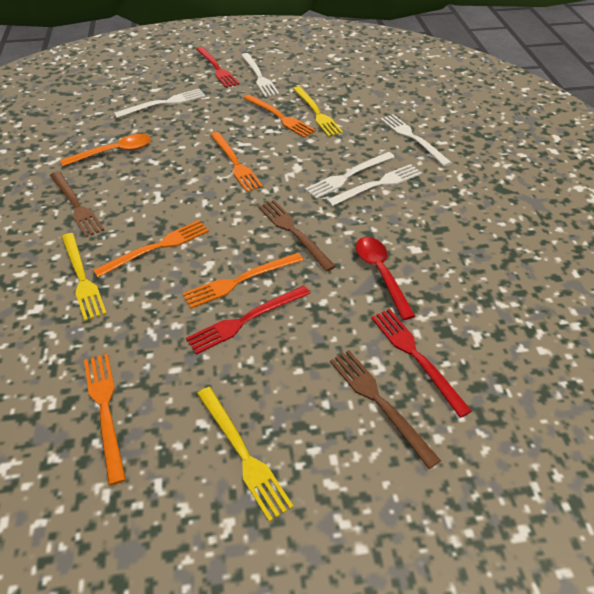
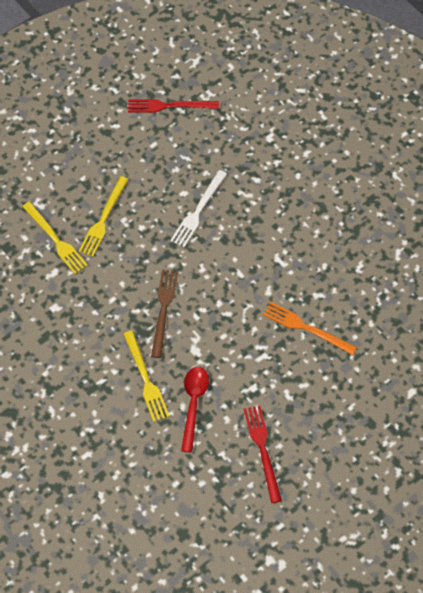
brown fork: 3 -> 1
orange fork: 5 -> 1
orange spoon: 1 -> 0
red fork: 3 -> 2
white fork: 5 -> 1

